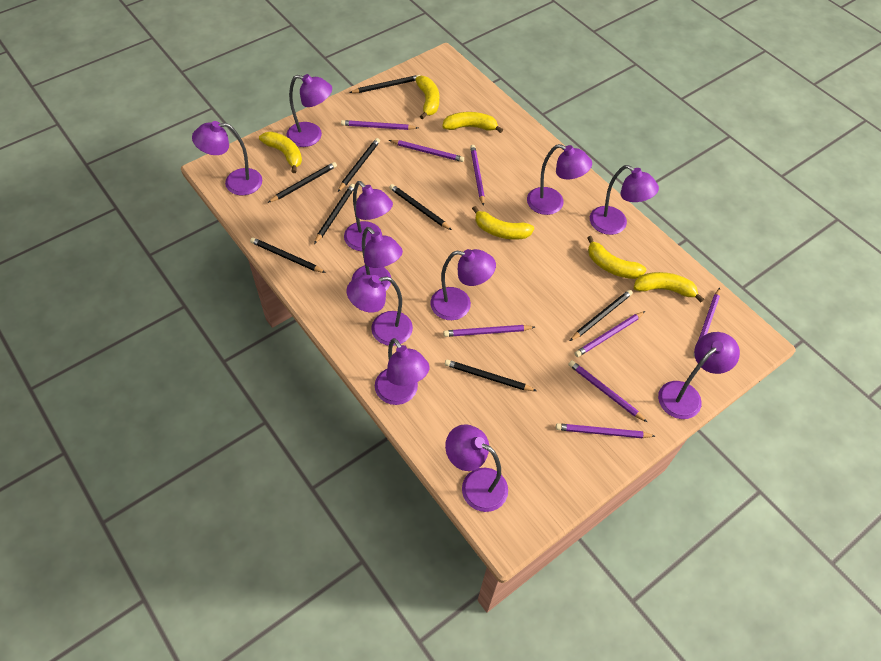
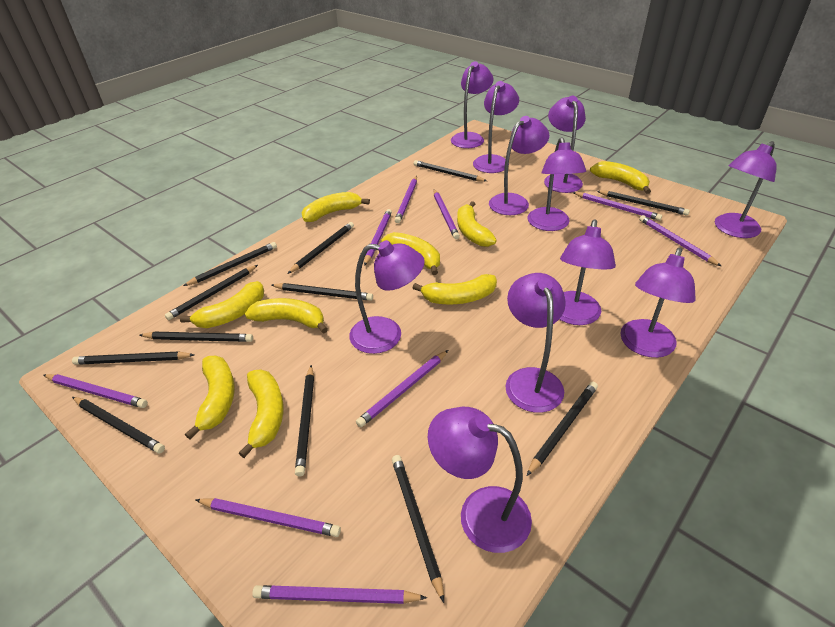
black pencil: 8 -> 12
purple pencil: 8 -> 9
yellow banana: 6 -> 9

